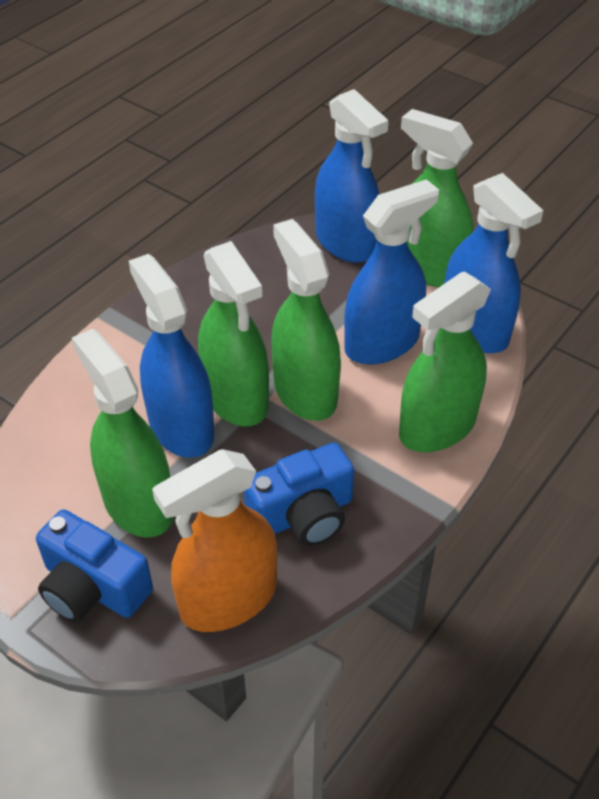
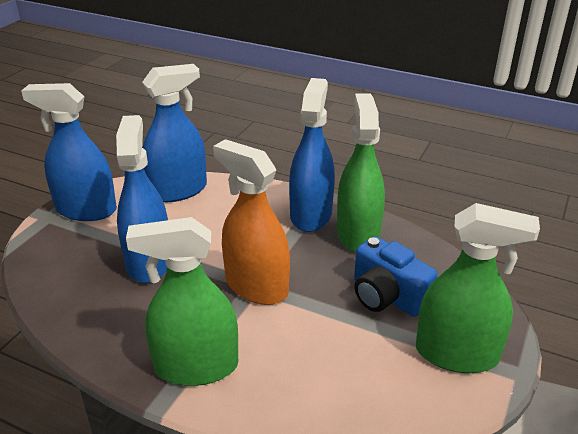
blue camera: 2 -> 1
green spray bottle: 5 -> 3

